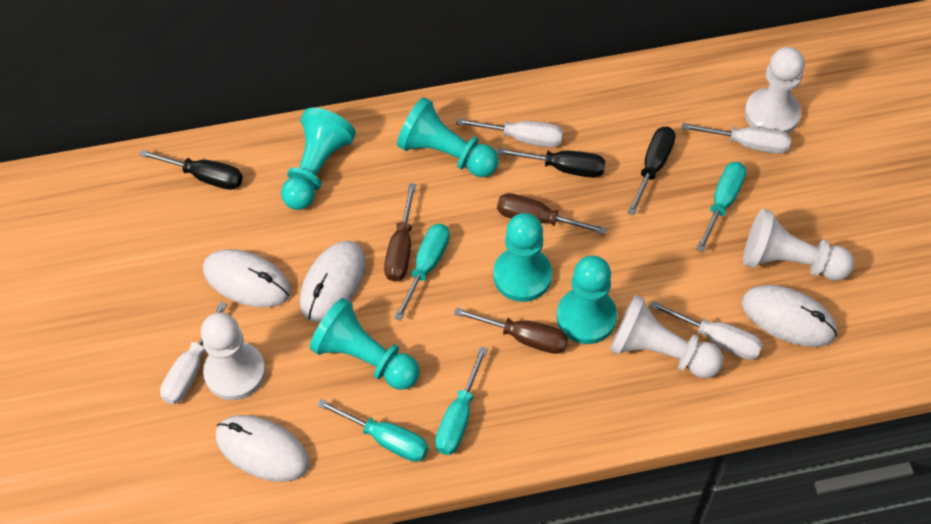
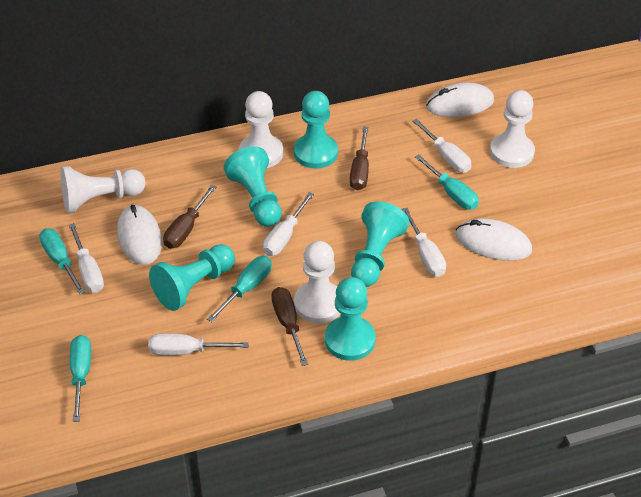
black screwdriver: 3 -> 0
white mouse: 4 -> 3
white screwdriver: 4 -> 5

